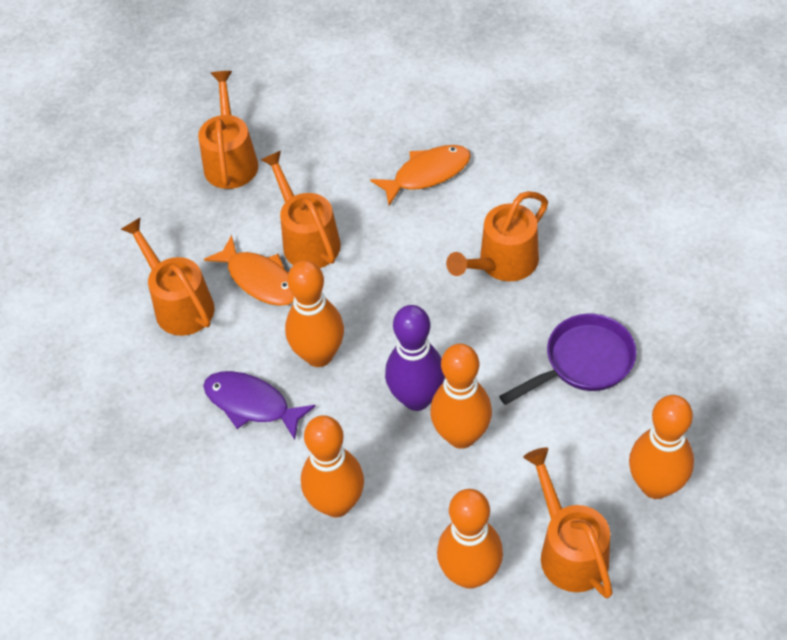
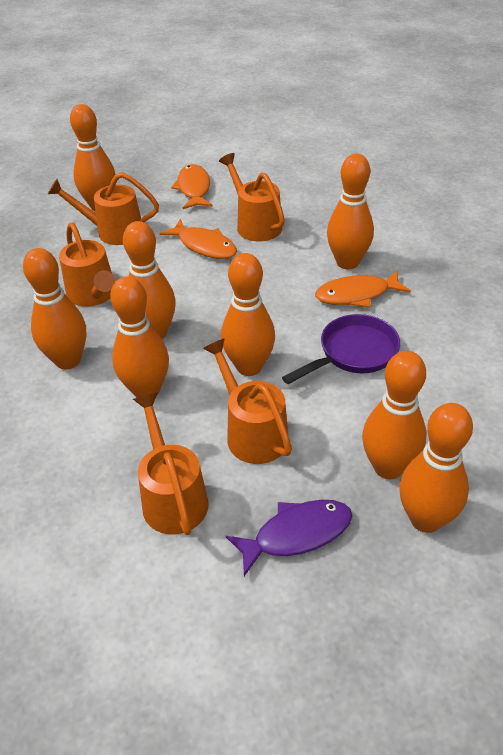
orange bowling pin: 5 -> 8
orange fish: 2 -> 3
purple bowling pin: 1 -> 0

